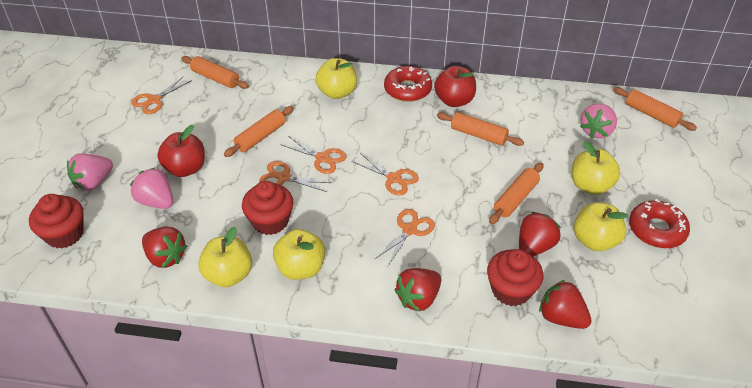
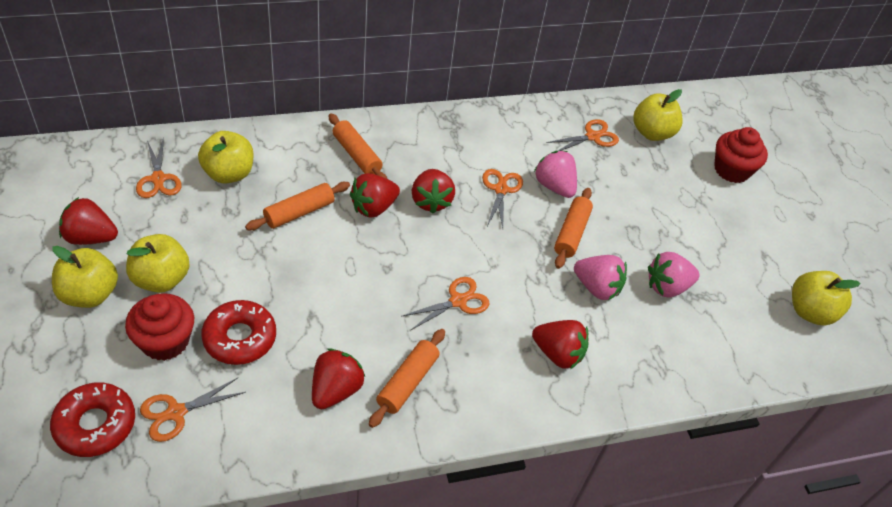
orange rolling pin: 5 -> 4
red apple: 2 -> 0
red cupcake: 3 -> 2
red strawberry: 4 -> 5

